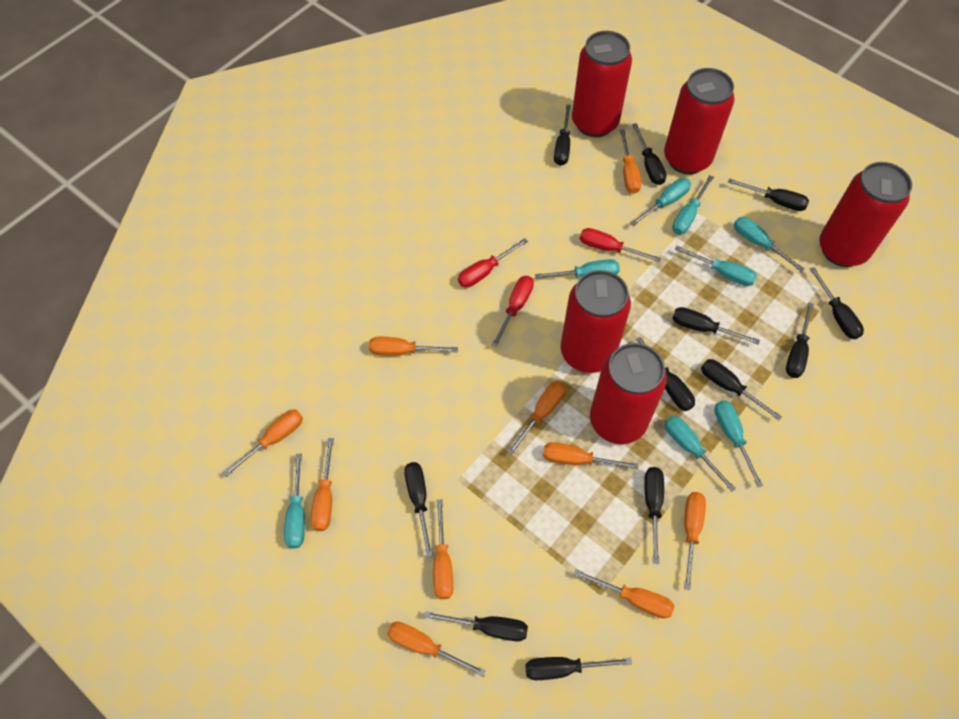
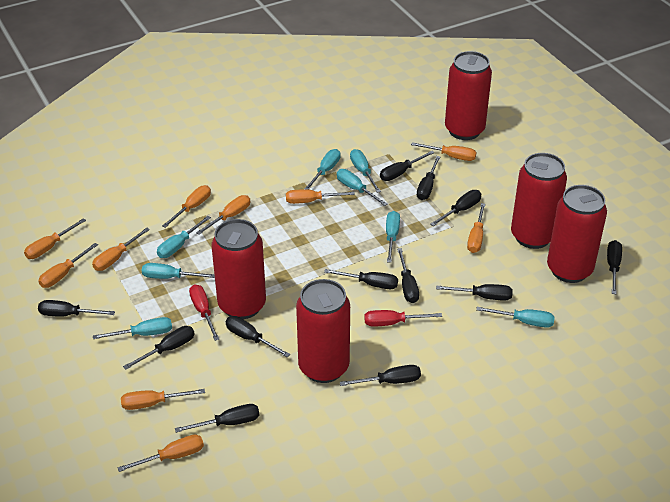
red screwdriver: 3 -> 2

